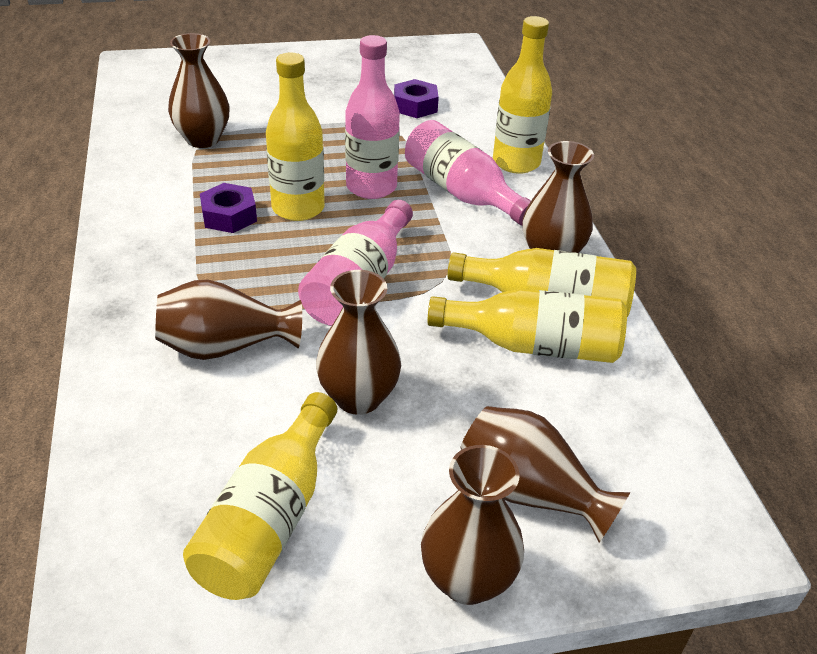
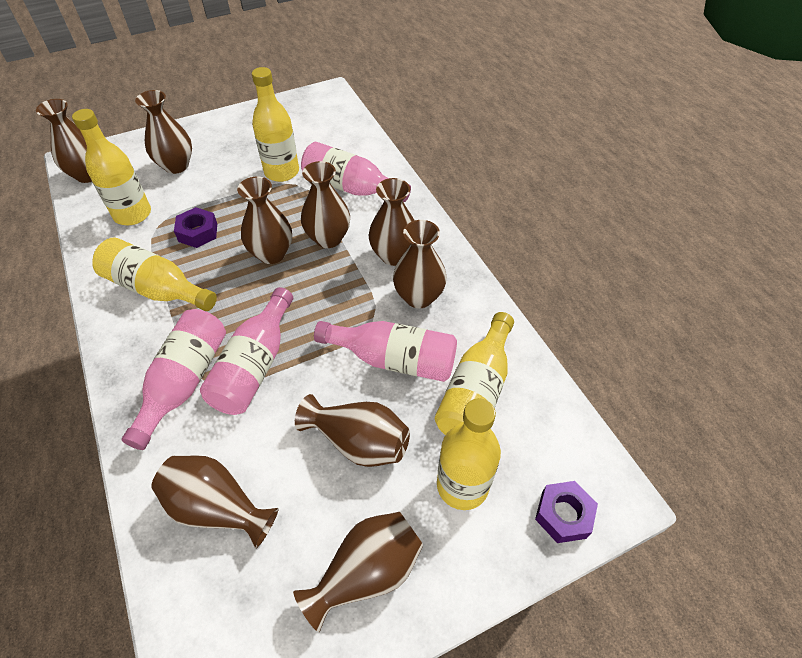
brown vase: 6 -> 9
pink bottle: 3 -> 4

